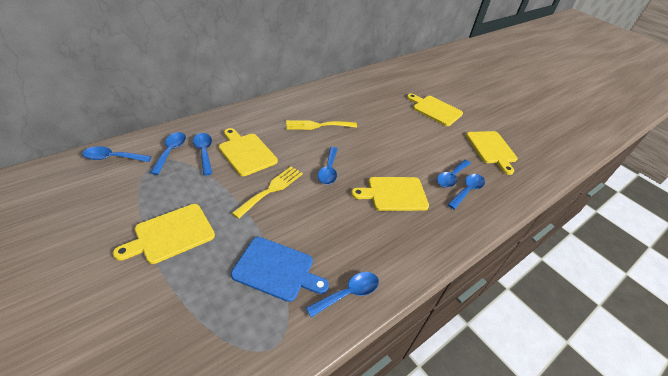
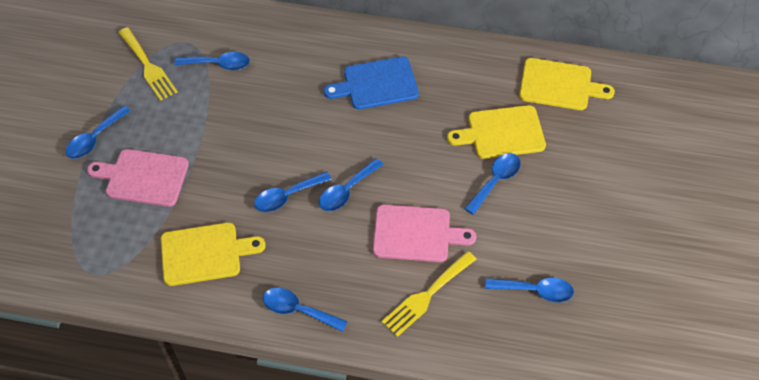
pink cutting board: 0 -> 2
yellow cutting board: 5 -> 3

